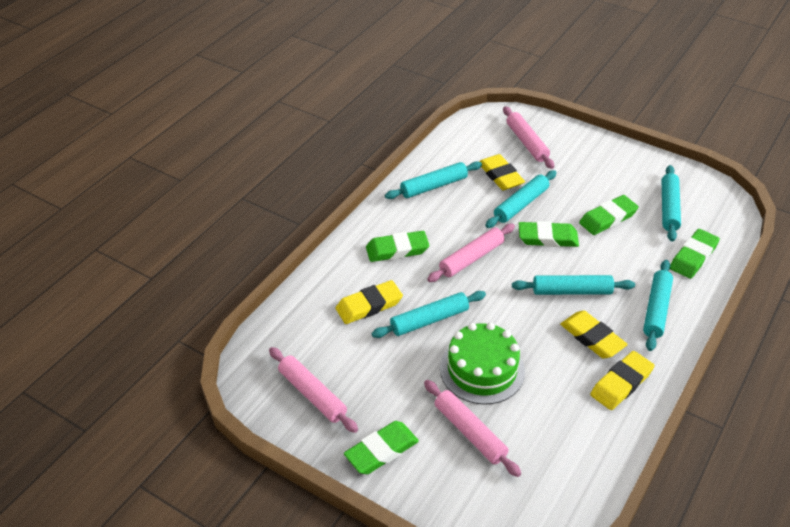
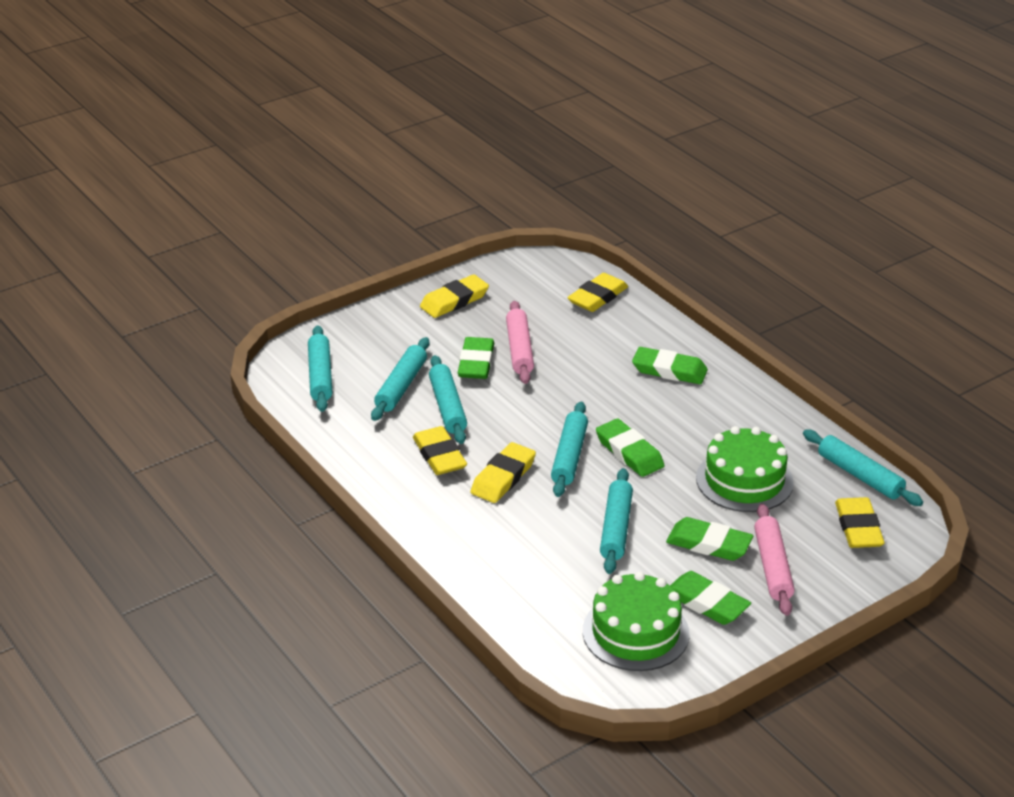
green cake: 1 -> 2
pink rolling pin: 4 -> 2
yellow eraser: 4 -> 5

